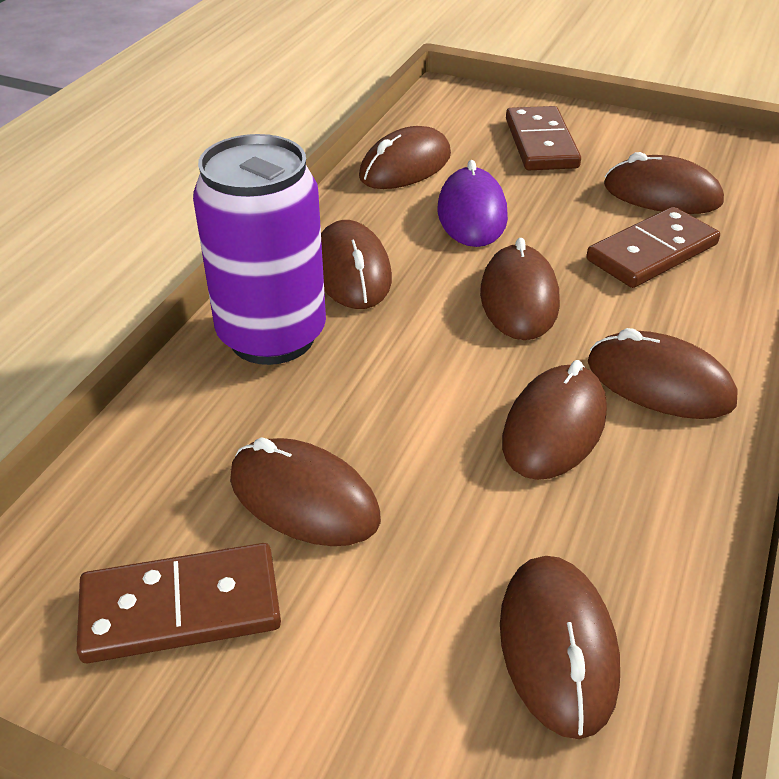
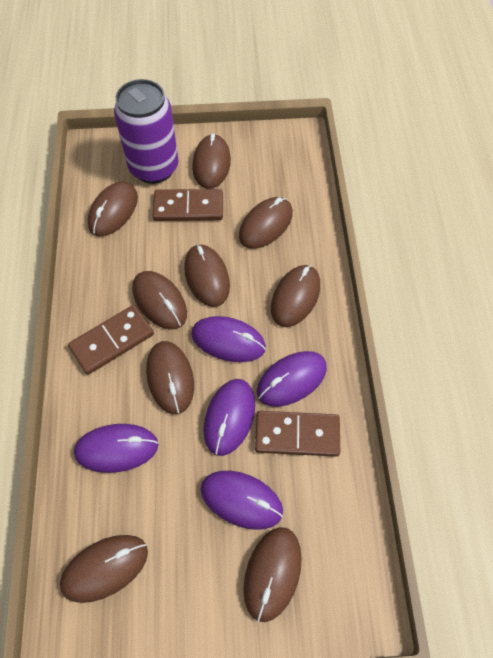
brown mouse: 8 -> 9
purple mouse: 1 -> 5

